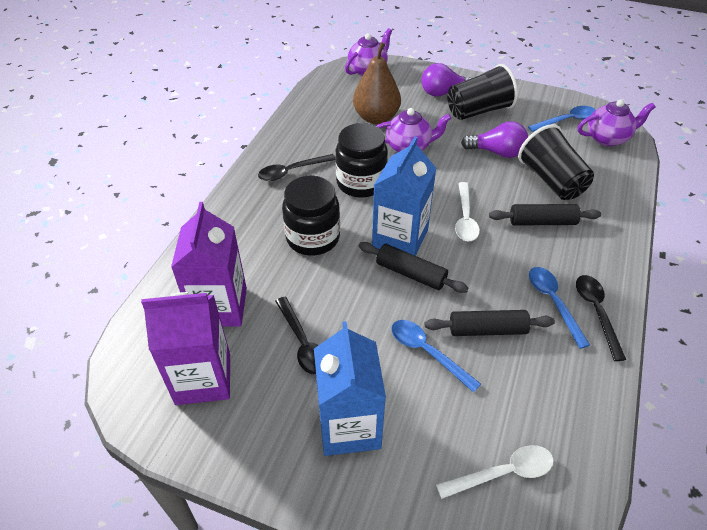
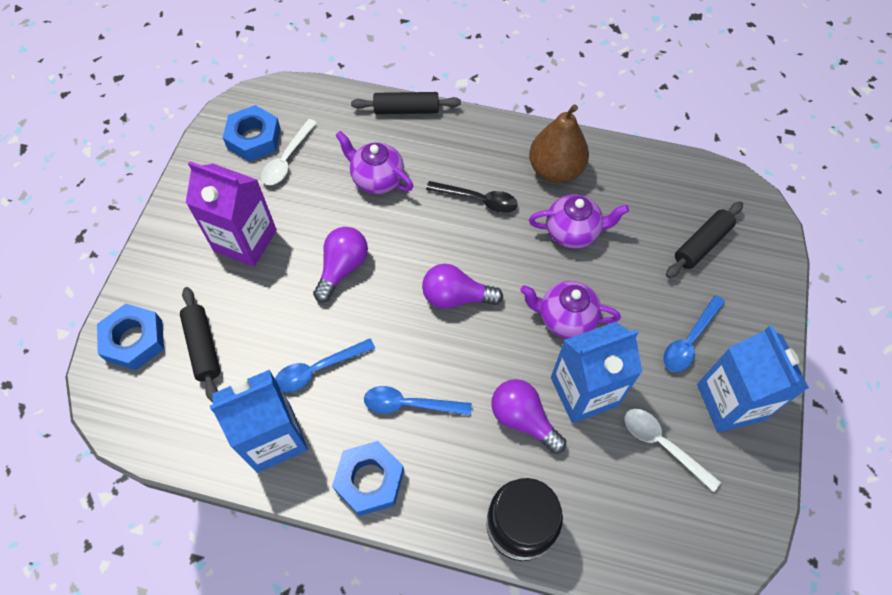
black cup: 2 -> 0
black jar: 2 -> 1
black spoon: 3 -> 1
blue carton: 2 -> 3
blue nut: 0 -> 3
purple carton: 2 -> 1
purple light bulb: 2 -> 3

